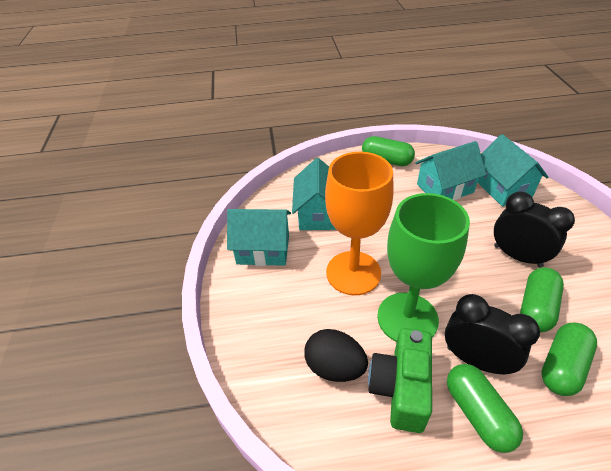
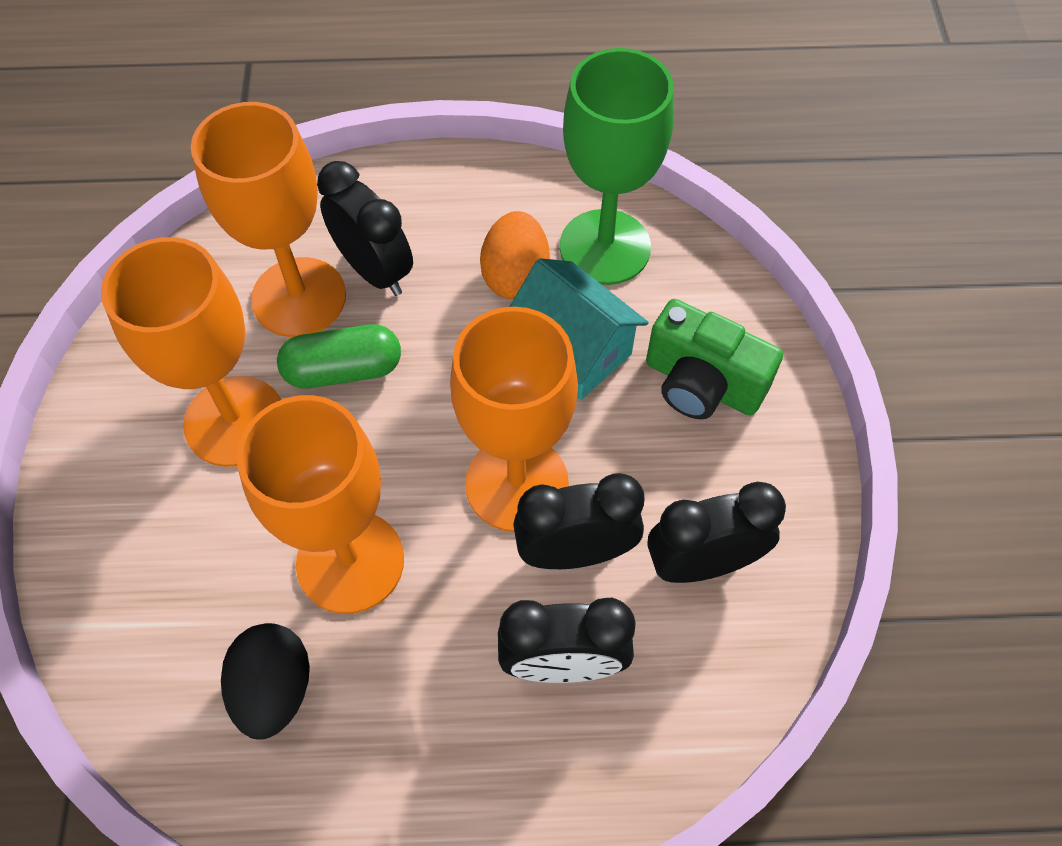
black clock: 2 -> 4
green capsule: 4 -> 1
orange egg: 0 -> 1
orange goblet: 1 -> 4
turquoise house: 4 -> 1

